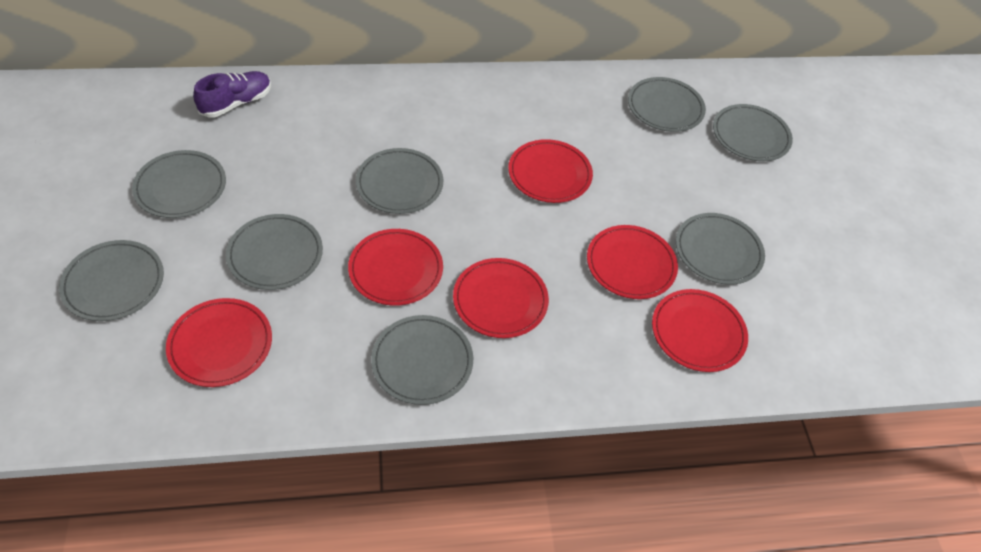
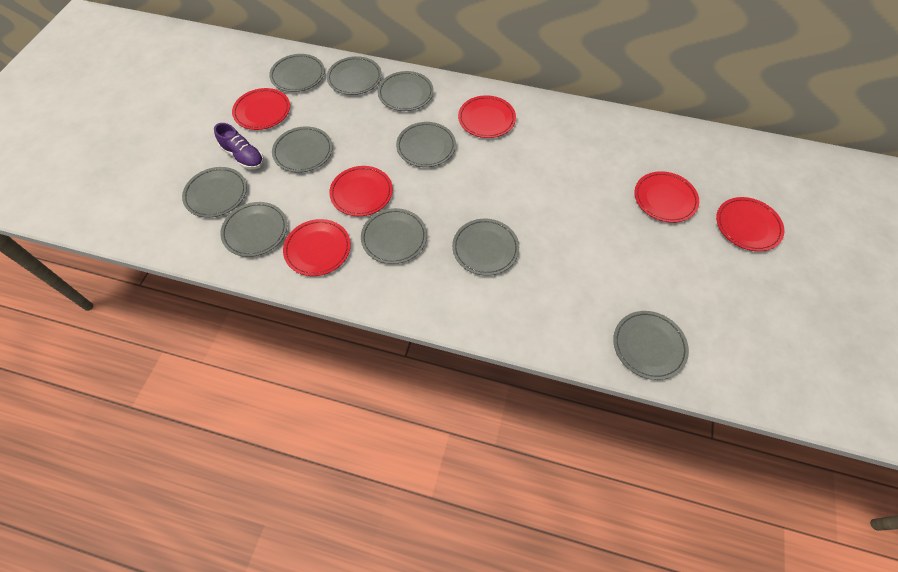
grey plate: 8 -> 10

